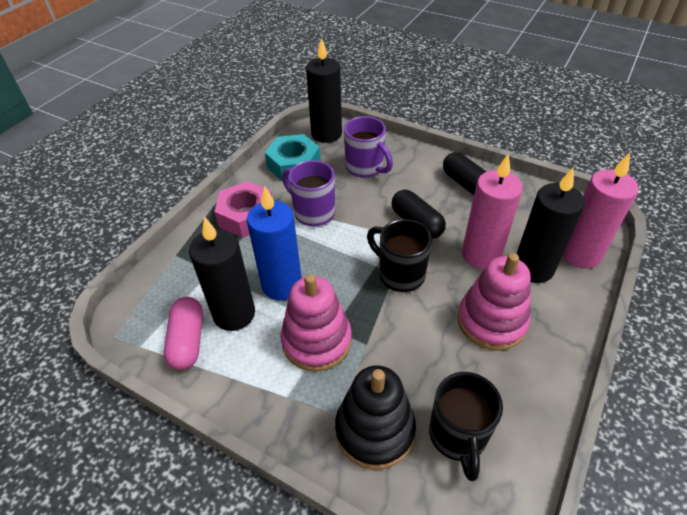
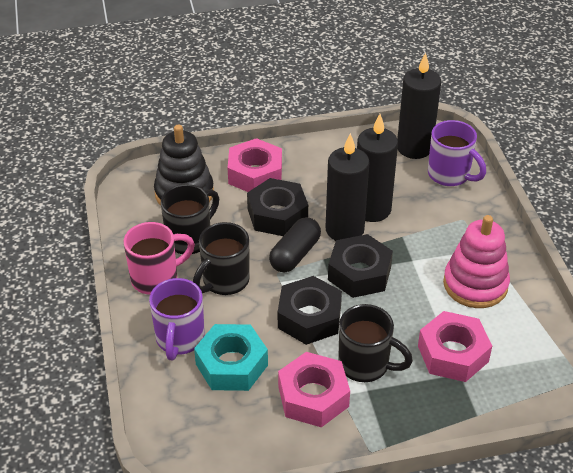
black capsule: 2 -> 1
black mug: 2 -> 3
black nut: 0 -> 3
blue candle: 1 -> 0
pink candle: 2 -> 0
pink capsule: 1 -> 0
pink mug: 0 -> 1
pink nut: 1 -> 3
pink stacking toy: 2 -> 1

